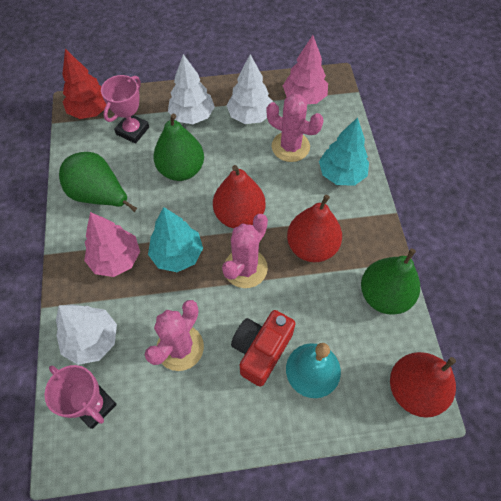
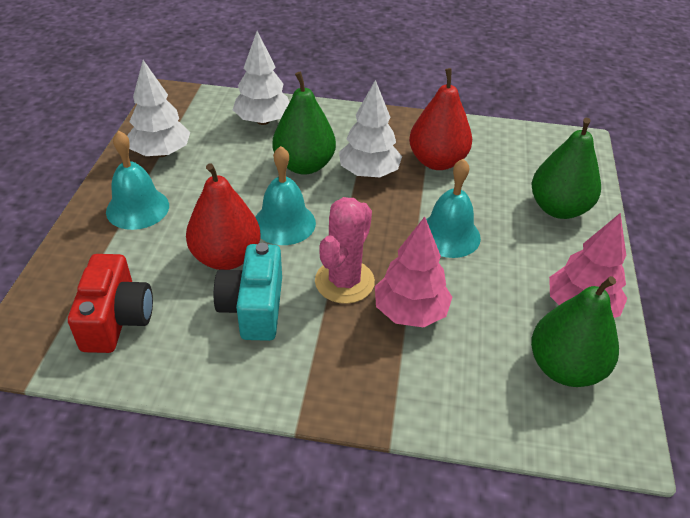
pink cactus: 3 -> 1
pink trophy: 2 -> 0
red pear: 3 -> 2
red tree: 1 -> 0
turquoise bell: 1 -> 3
turquoise camera: 0 -> 1
turquoise tree: 2 -> 0

